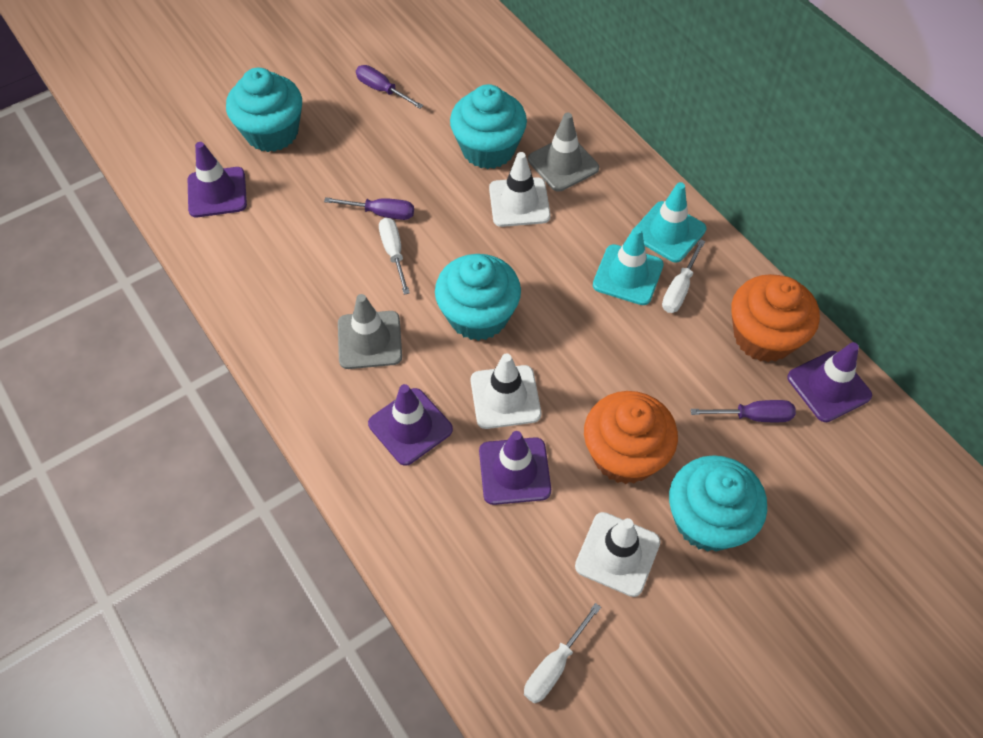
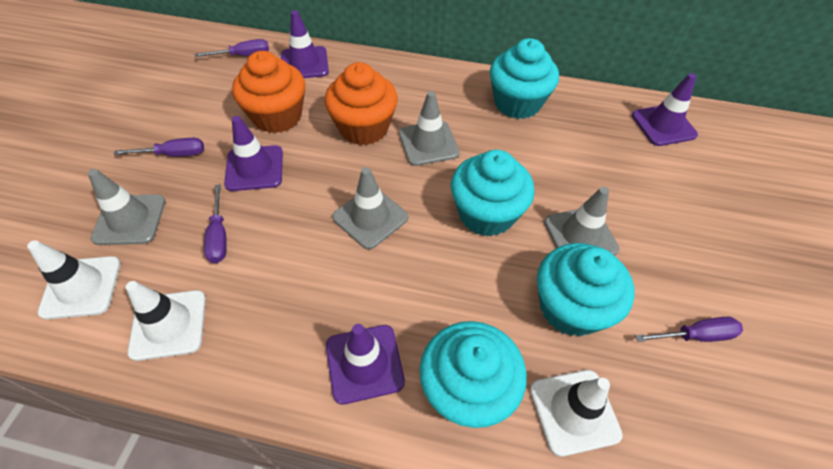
grey traffic cone: 2 -> 4
purple screwdriver: 3 -> 4
turquoise traffic cone: 2 -> 0
white screwdriver: 3 -> 0

